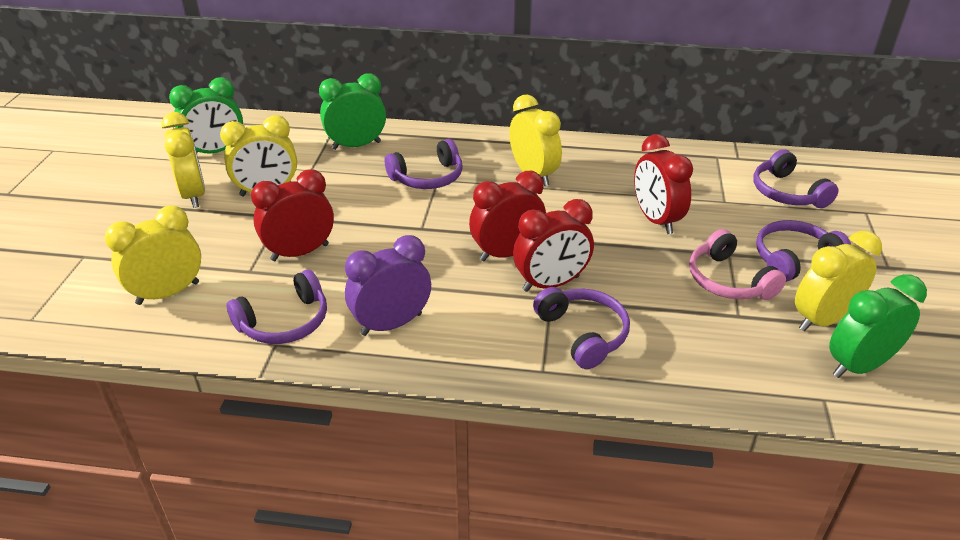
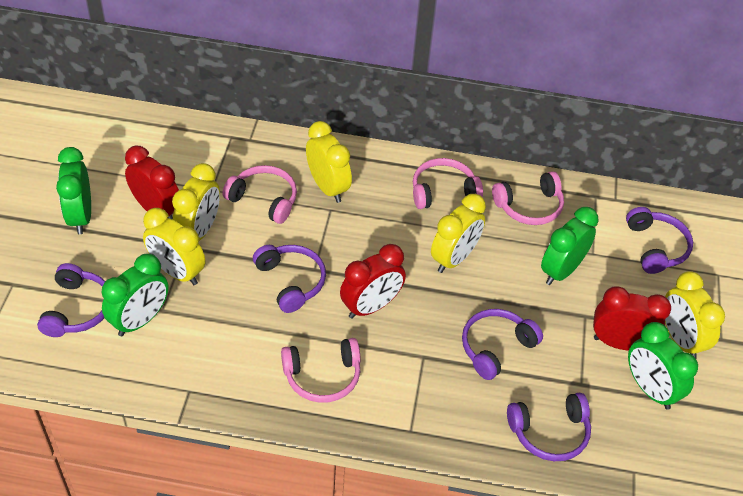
green clock: 3 -> 4
pink headphones: 1 -> 4
purple clock: 1 -> 0
red clock: 4 -> 3

